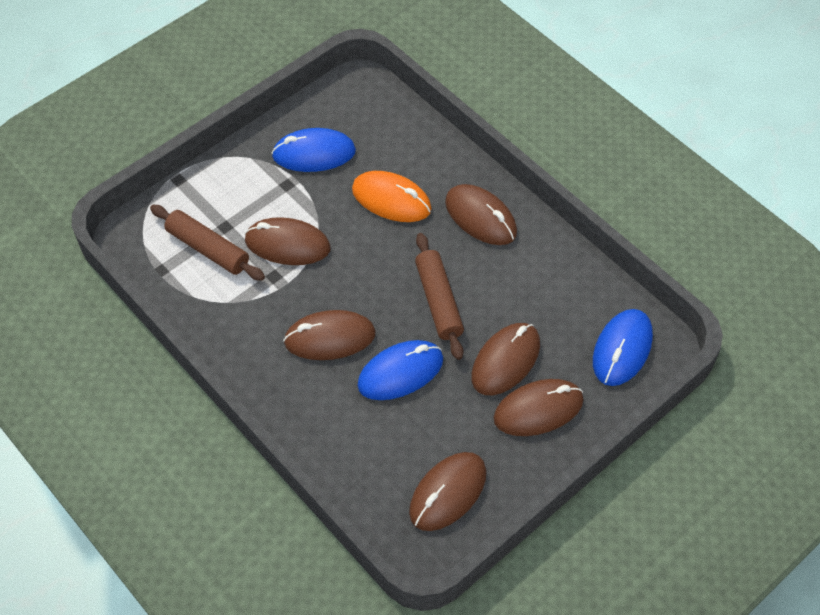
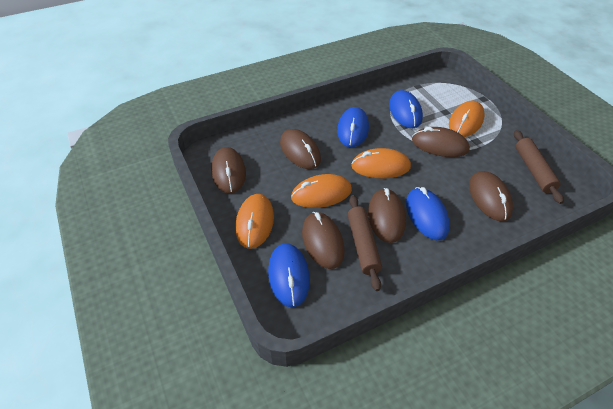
blue mouse: 3 -> 4
orange mouse: 1 -> 4

